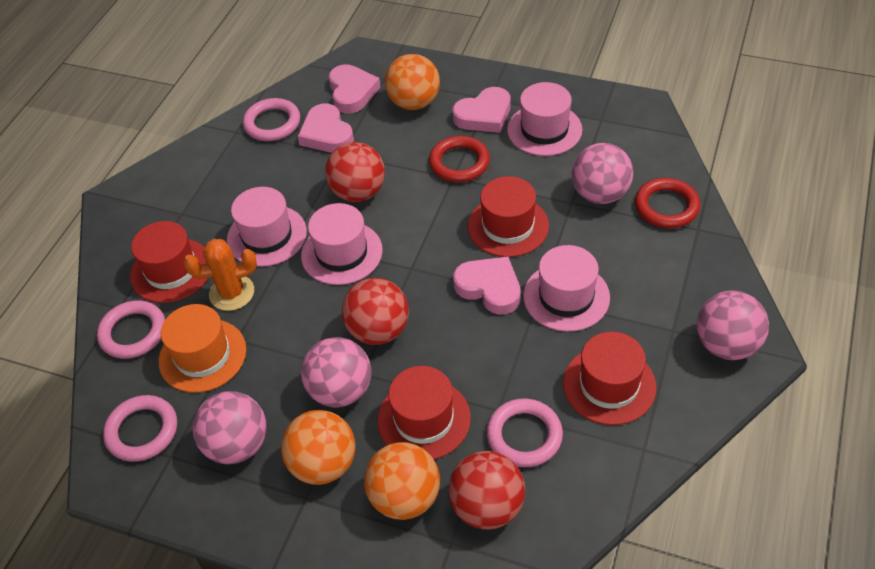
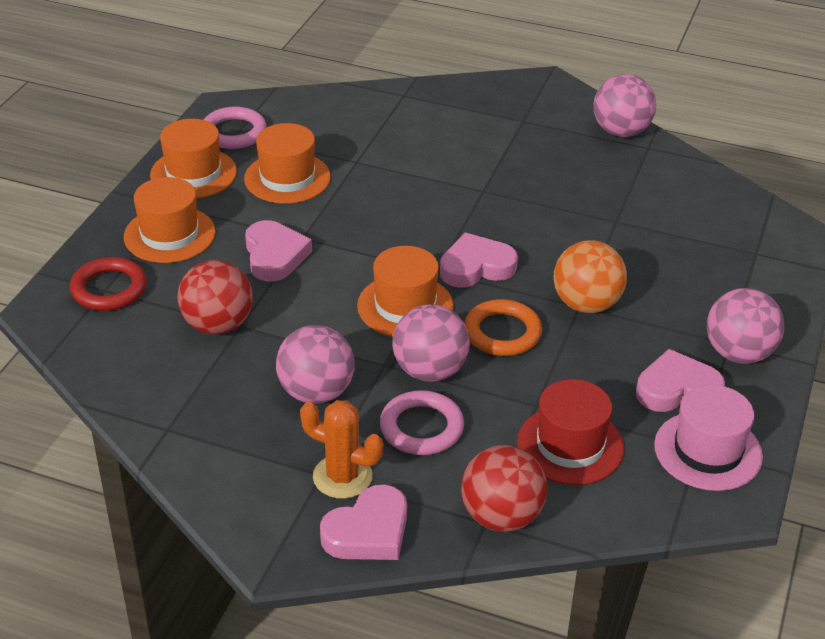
orange ball: 3 -> 1
orange hat: 1 -> 4
orange ring: 0 -> 1
pink hat: 4 -> 1
pink ring: 4 -> 2
red ball: 3 -> 2
red hat: 4 -> 1
red ring: 2 -> 1

